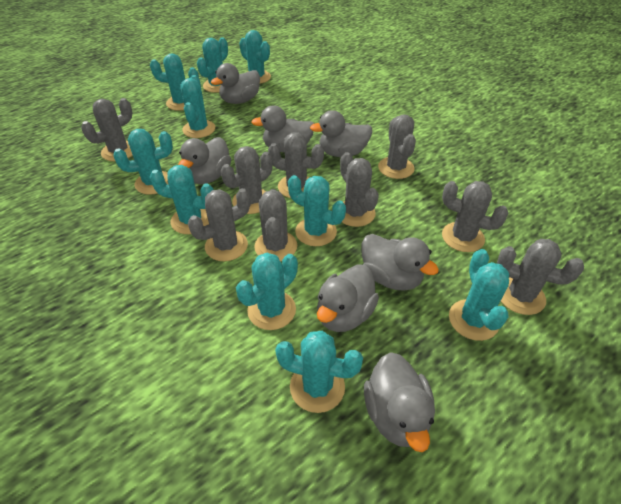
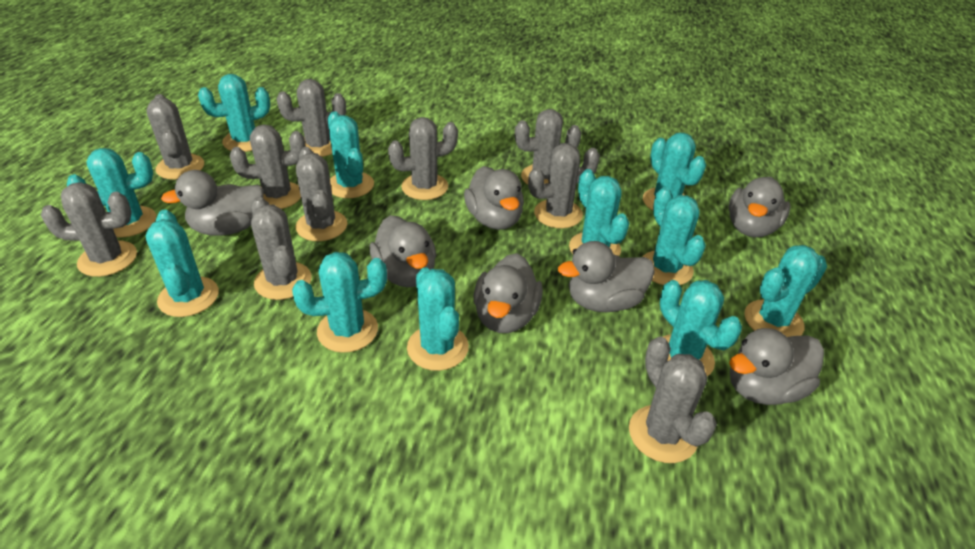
grey cactus: 9 -> 10
turquoise cactus: 10 -> 11

